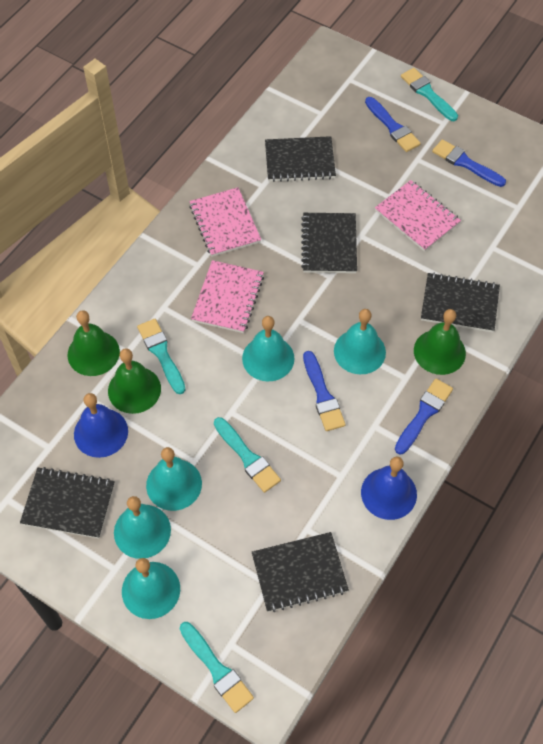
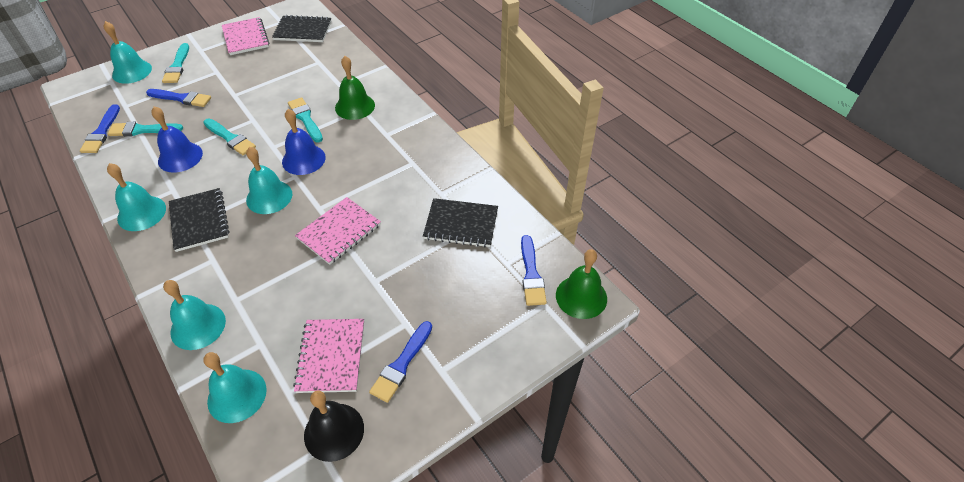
black bell: 0 -> 1
black notebook: 5 -> 3
green bell: 3 -> 2

